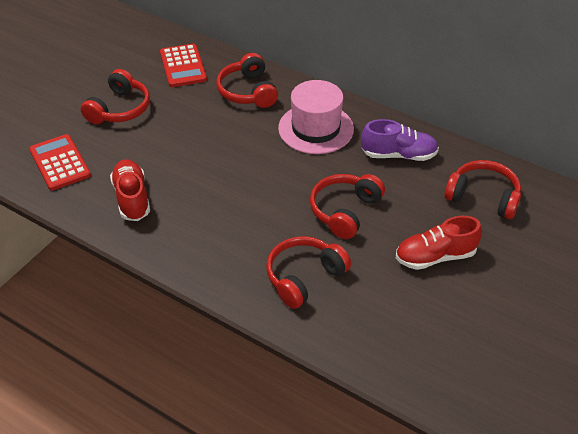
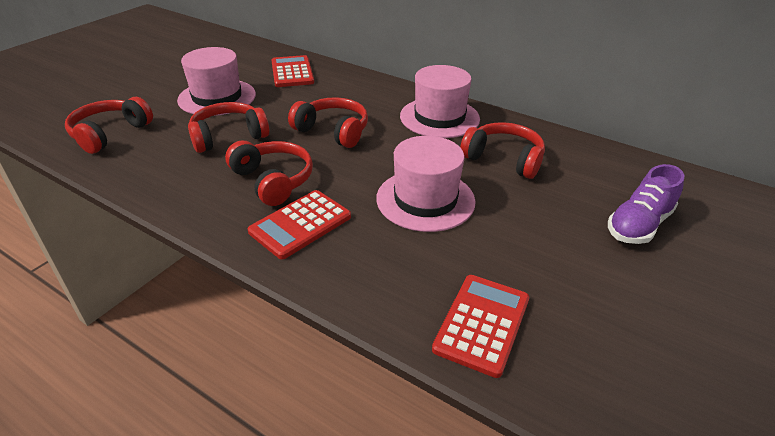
pink hat: 1 -> 3
red calculator: 2 -> 3
red shoe: 2 -> 0

